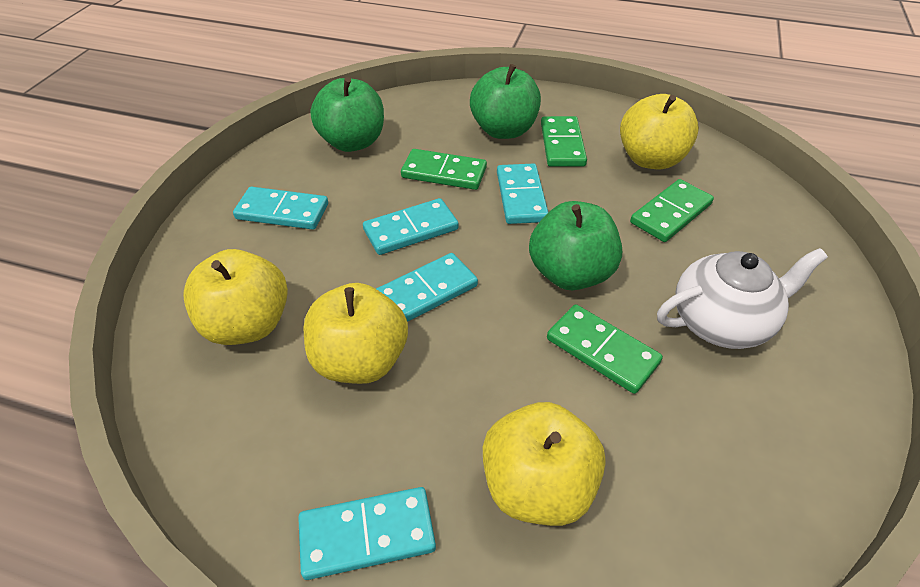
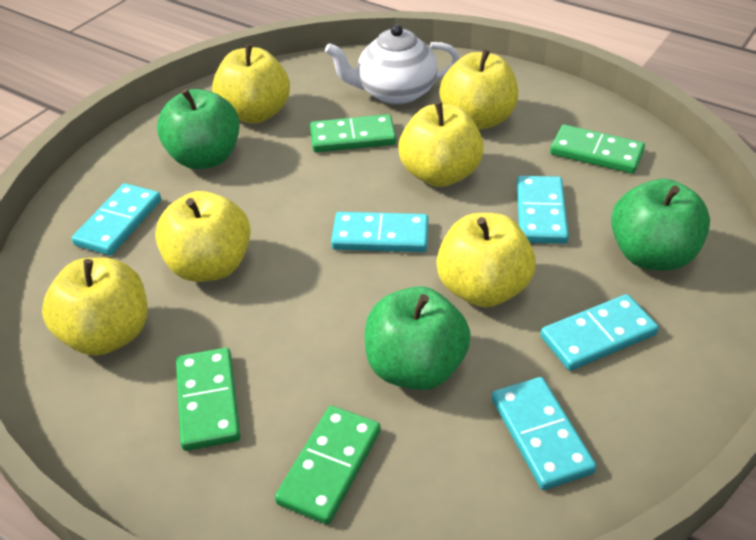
yellow apple: 4 -> 6

